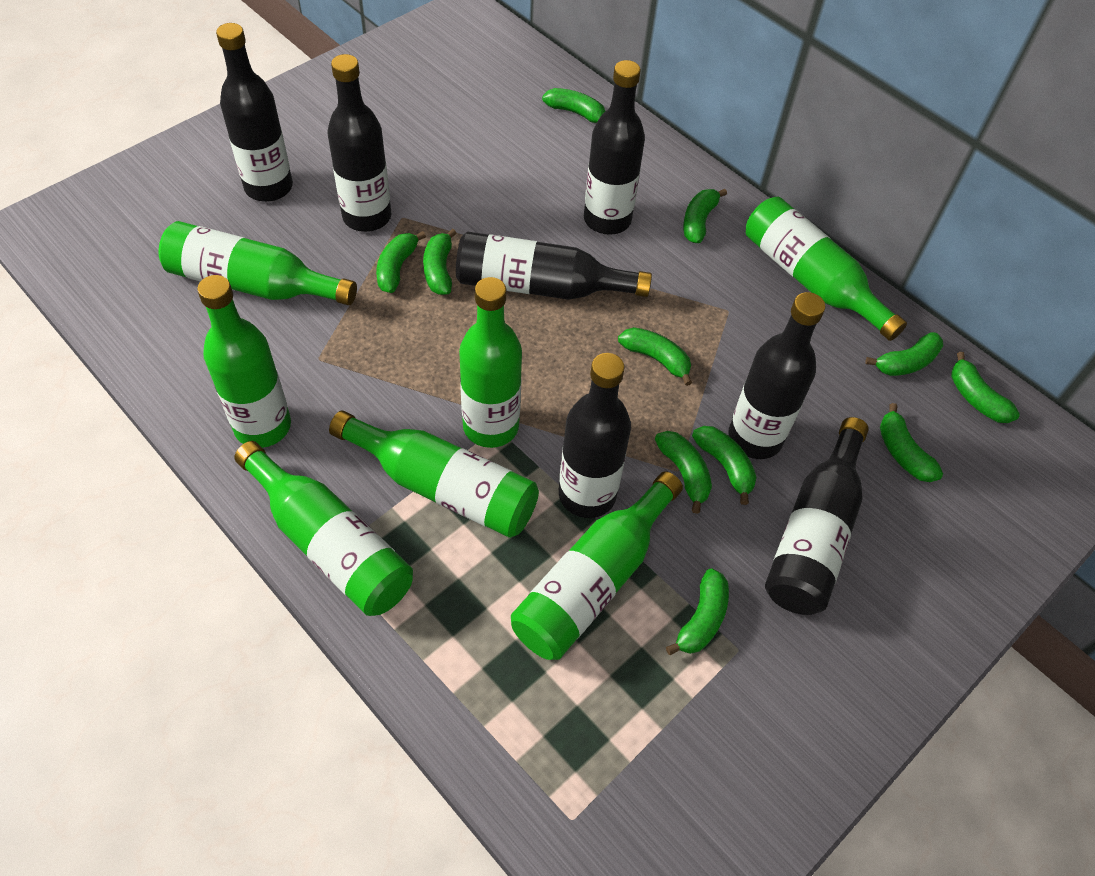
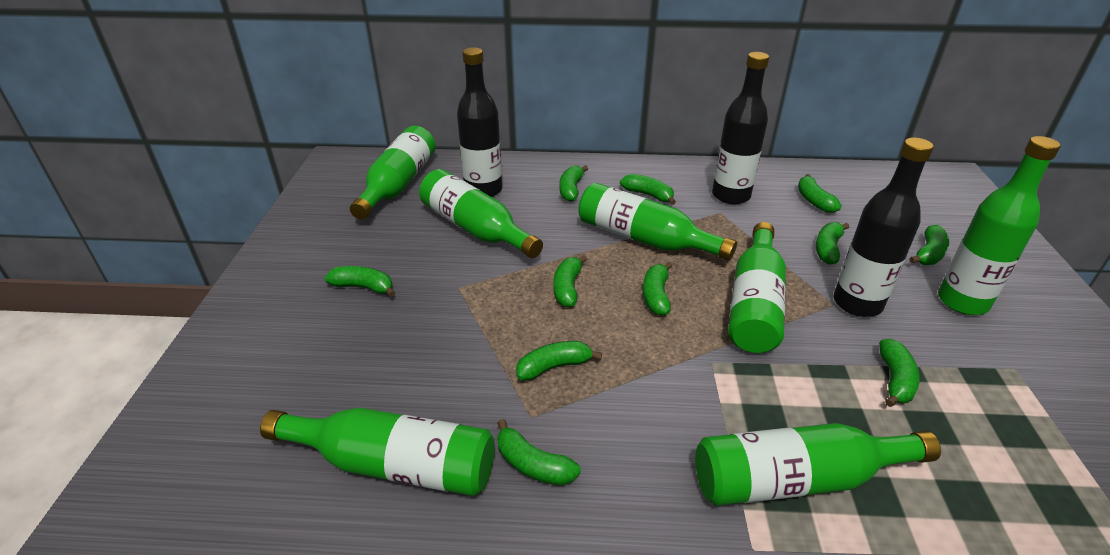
black bottle: 7 -> 3

